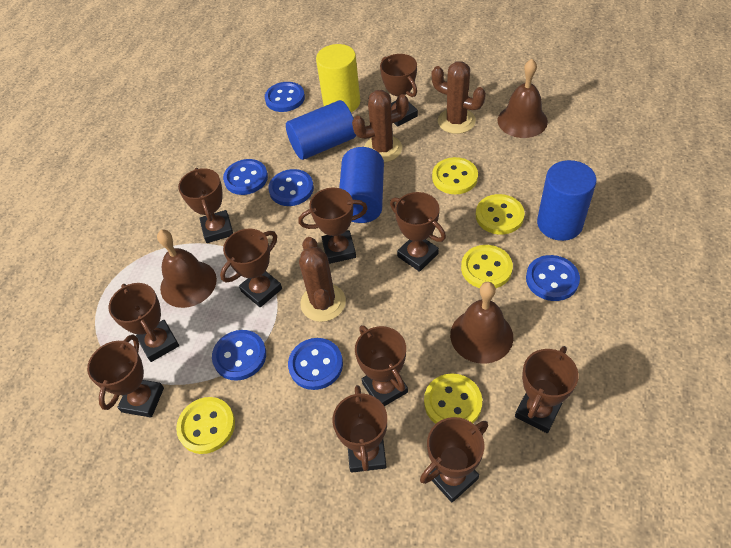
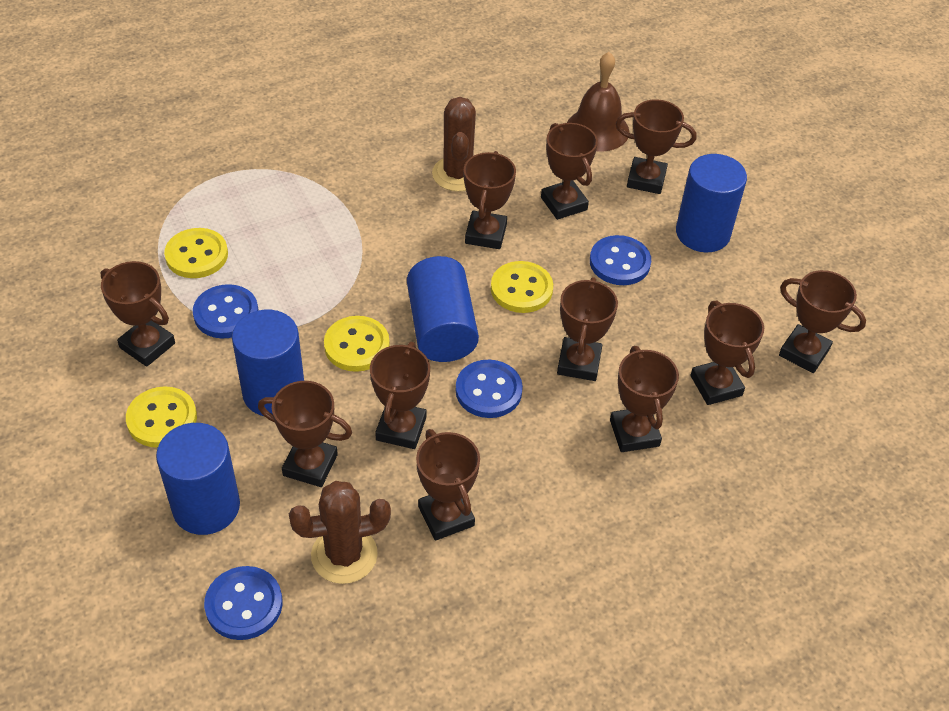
blue button: 6 -> 4
blue cylinder: 3 -> 4
brown bell: 3 -> 1
brown cactus: 3 -> 2
yellow button: 5 -> 4
yellow cylinder: 1 -> 0

